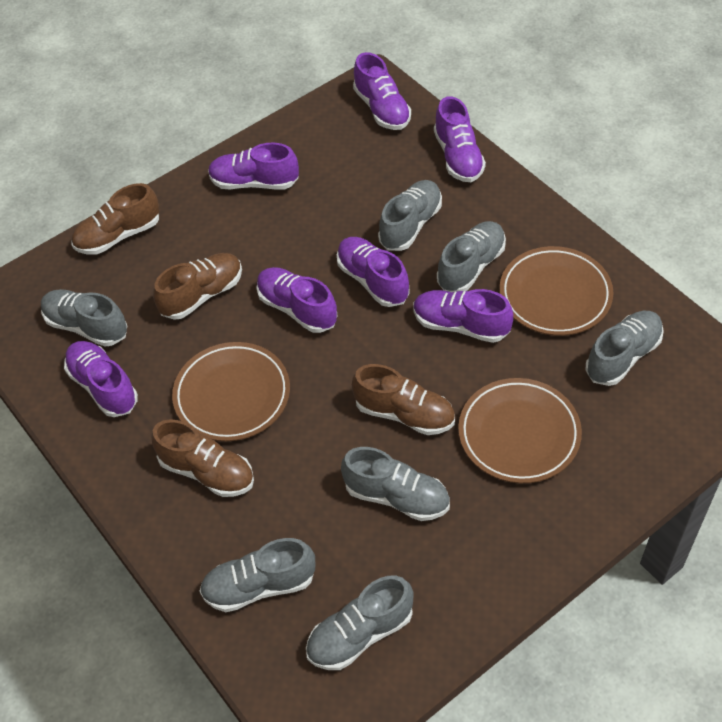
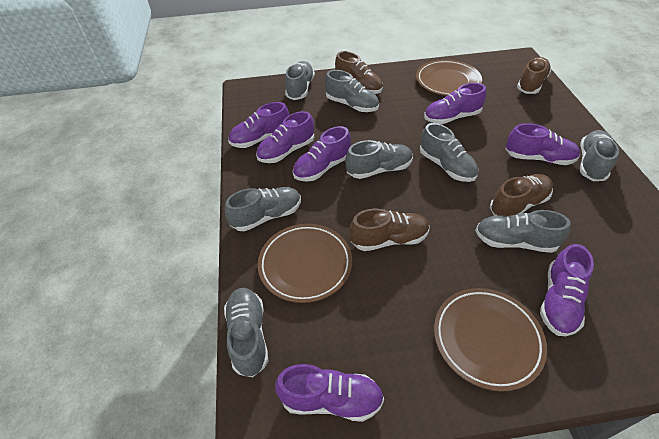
grey shoe: 7 -> 8

